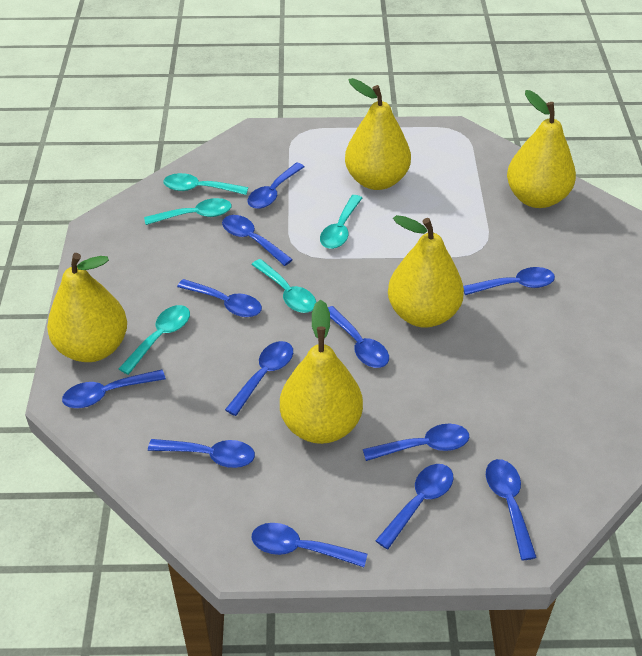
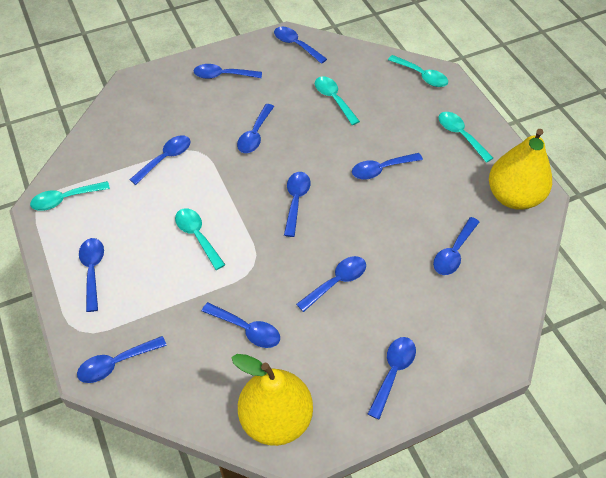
yellow pear: 5 -> 2

